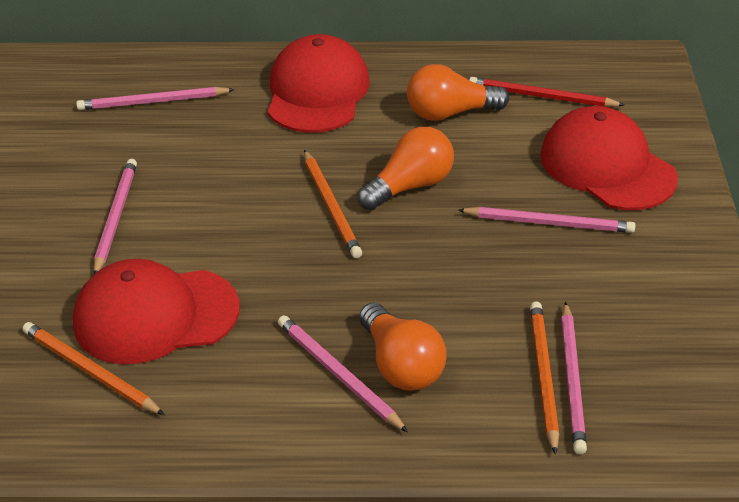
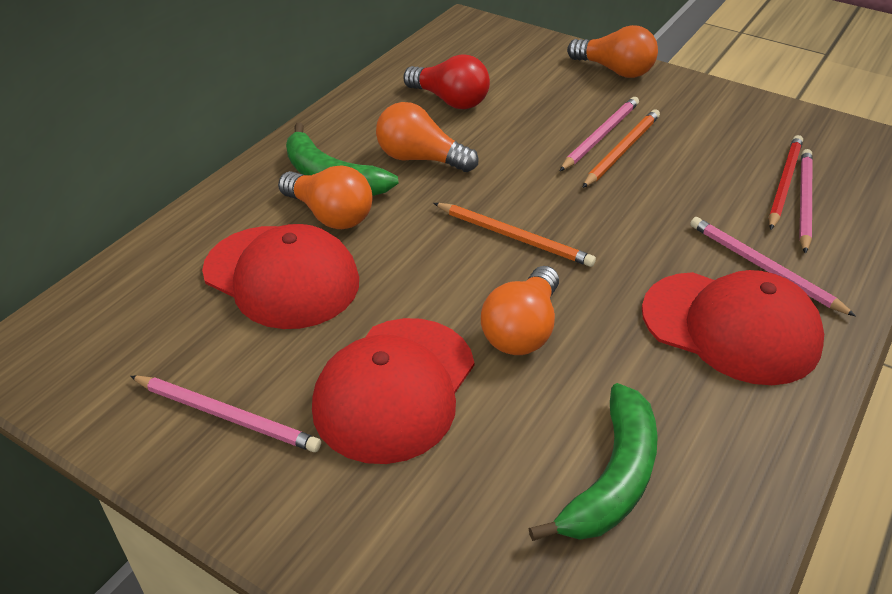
green banana: 0 -> 2
orange light bulb: 3 -> 4
orange pencil: 3 -> 2
pink pencil: 5 -> 4
red light bulb: 0 -> 1

